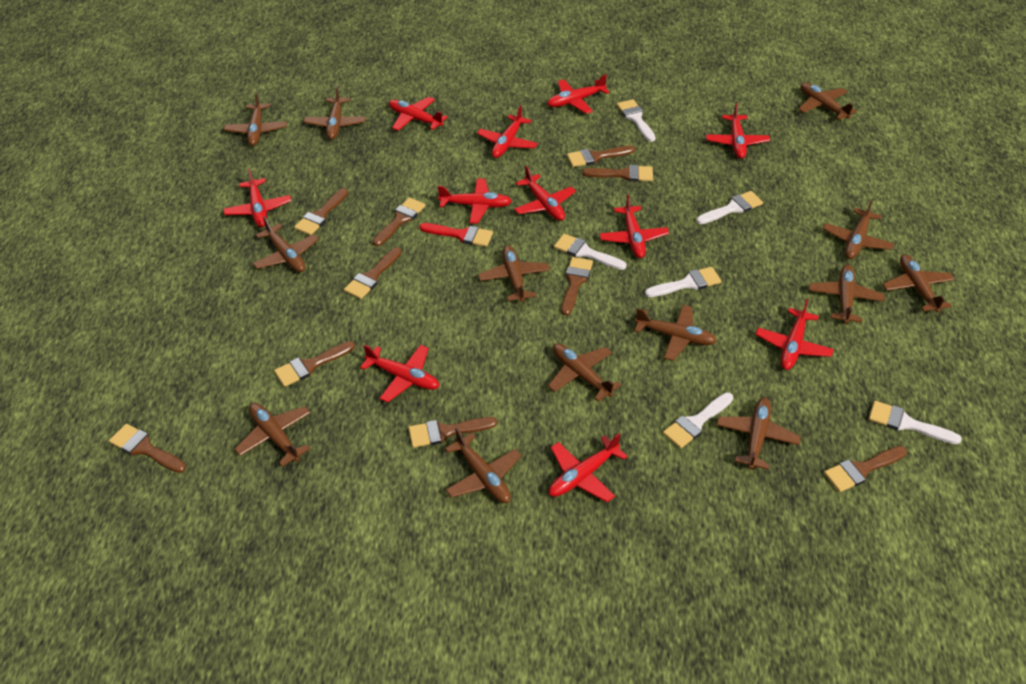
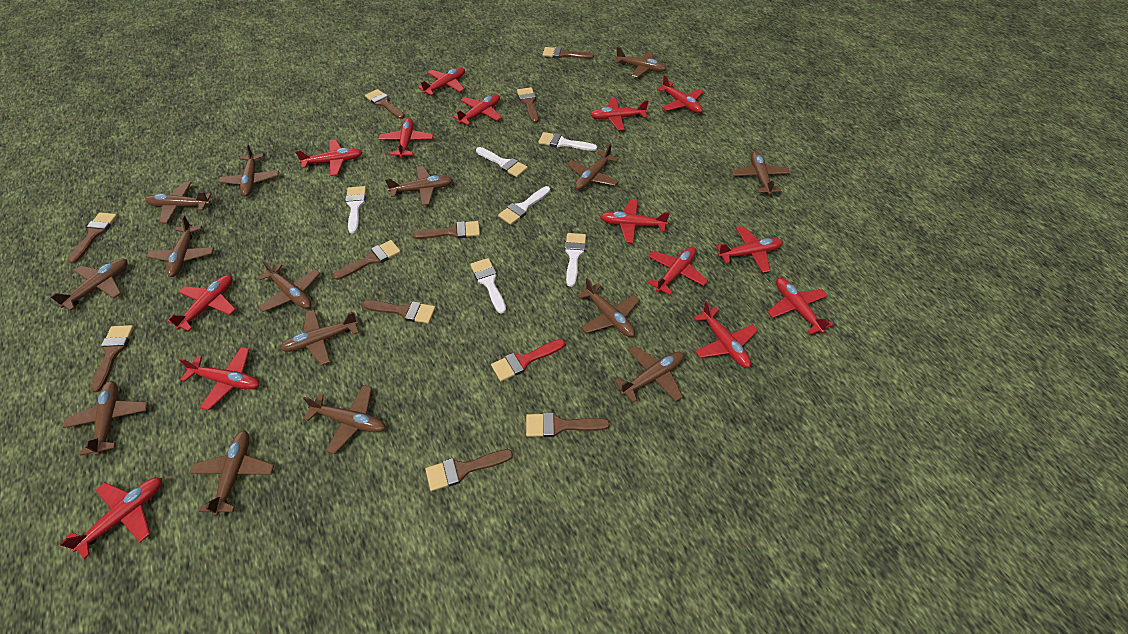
brown plane: 13 -> 15
red plane: 11 -> 14

